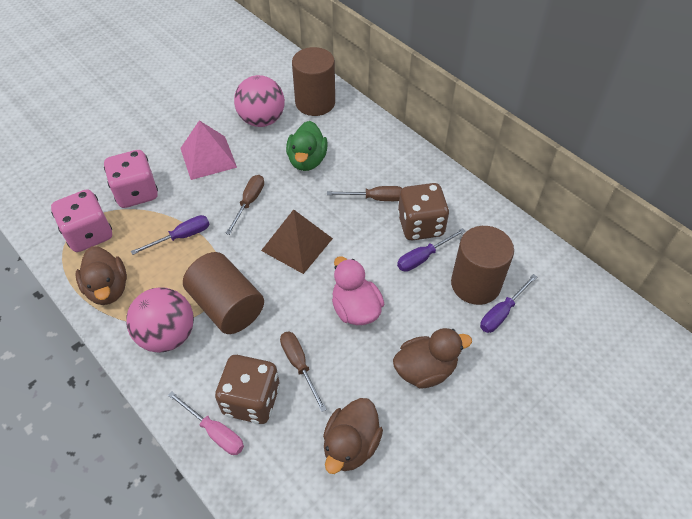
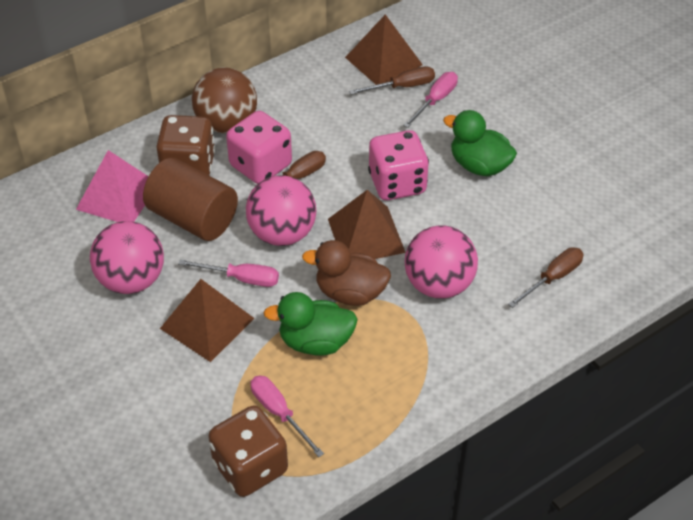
brown ball: 0 -> 1
brown cylinder: 3 -> 1
brown duck: 3 -> 1
brown pyramid: 1 -> 3
green duck: 1 -> 2
pink ball: 2 -> 3
pink duck: 1 -> 0
pink screwdriver: 1 -> 3
purple screwdriver: 3 -> 0

